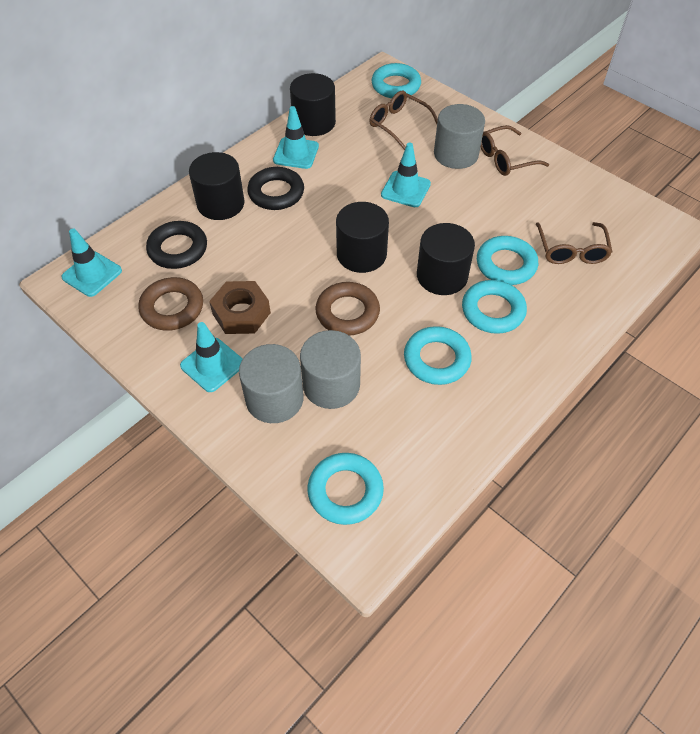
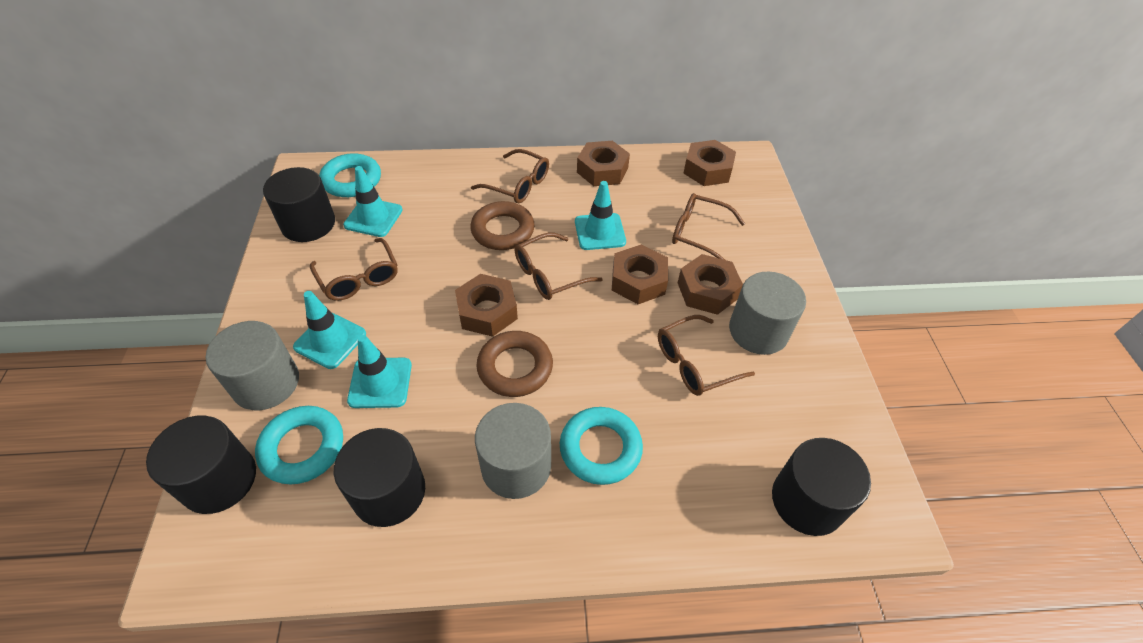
black ring: 2 -> 0
brown glasses: 3 -> 5
brown nut: 1 -> 5
turquoise ring: 5 -> 3

